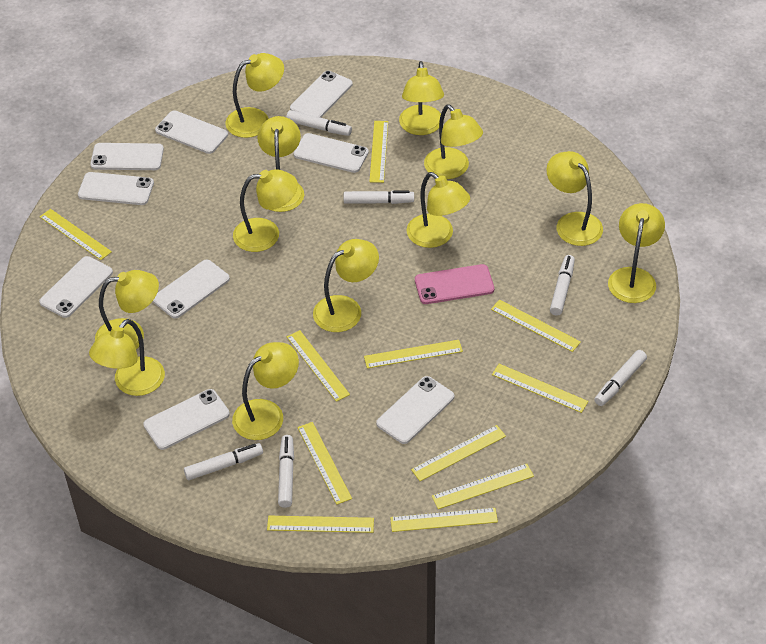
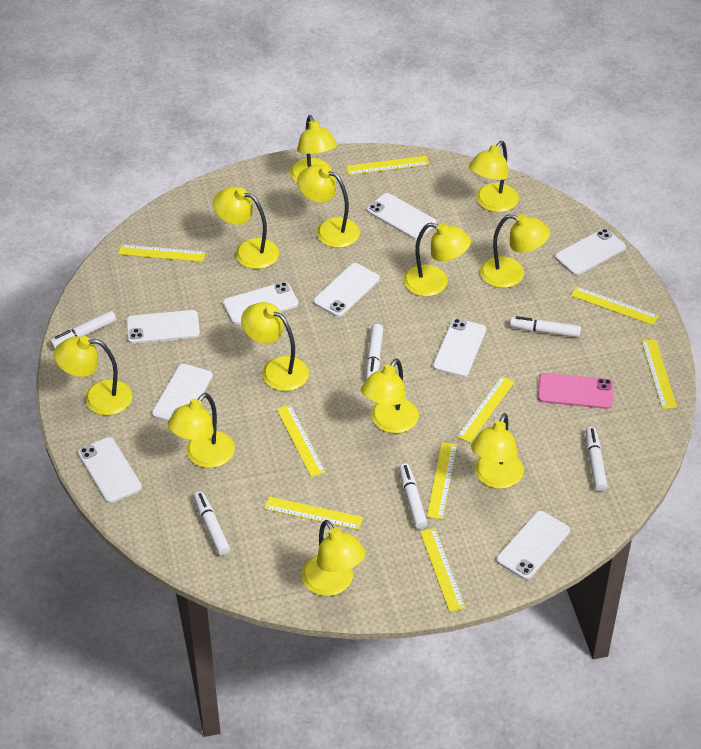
yellow ruler: 11 -> 9

